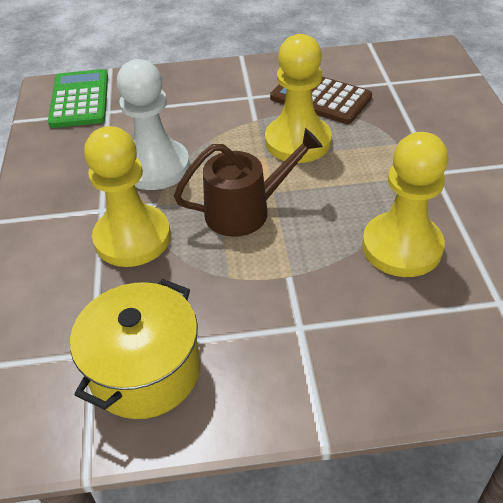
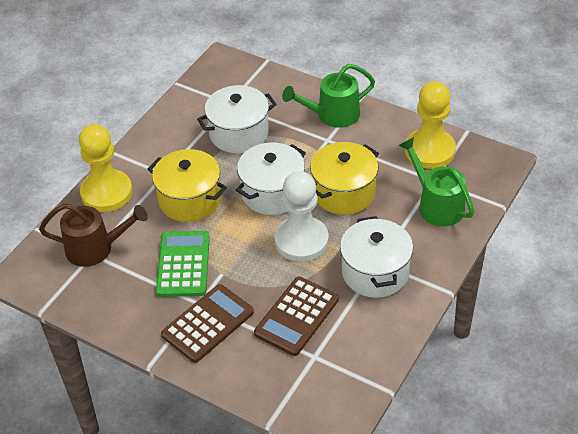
brown calculator: 1 -> 2
green watering can: 0 -> 2
white pot: 0 -> 3
yellow pawn: 3 -> 2
yellow pot: 1 -> 2

